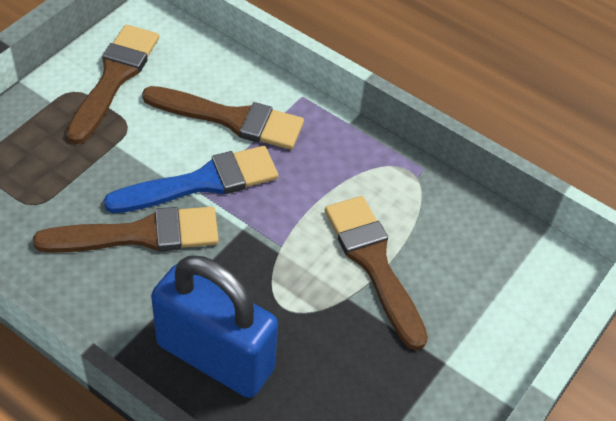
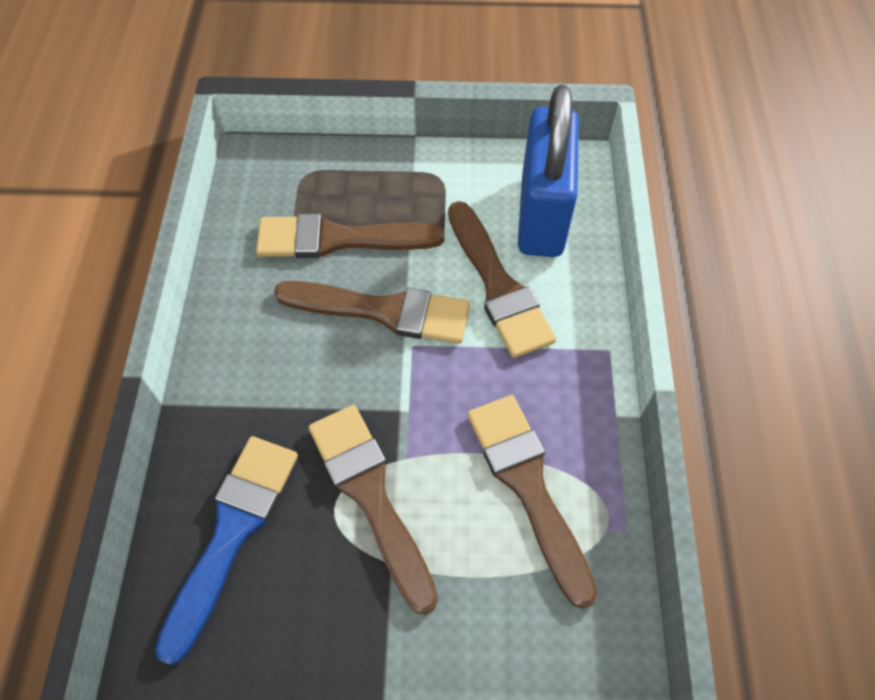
brown brush: 4 -> 5

